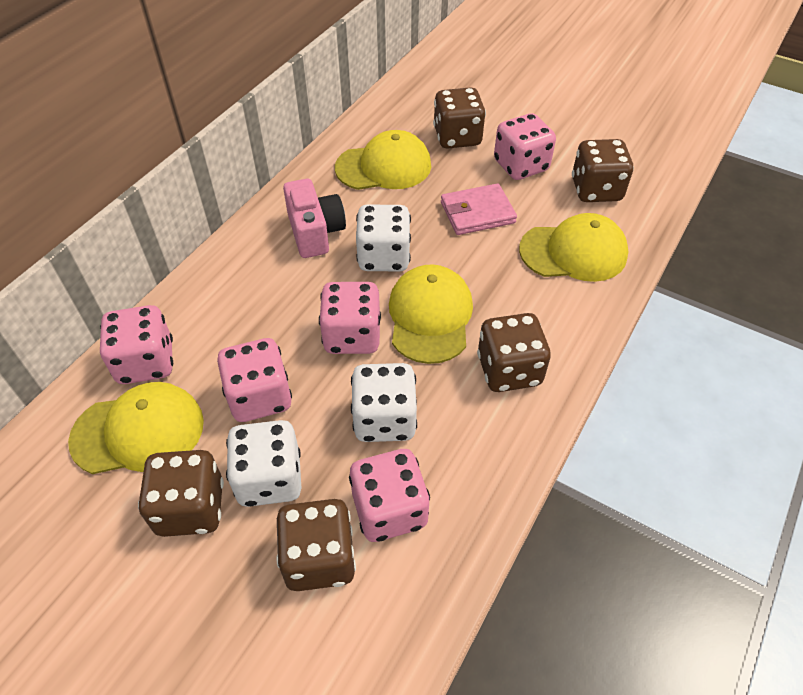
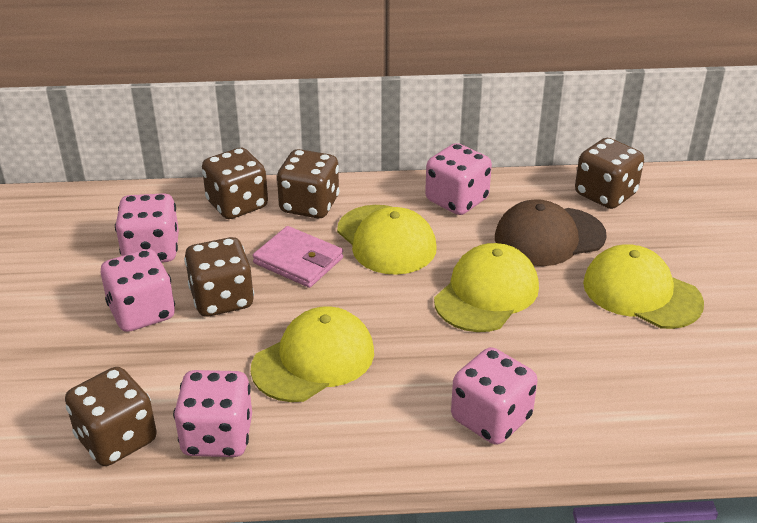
brown cap: 0 -> 1
pink camera: 1 -> 0
white dice: 3 -> 0

